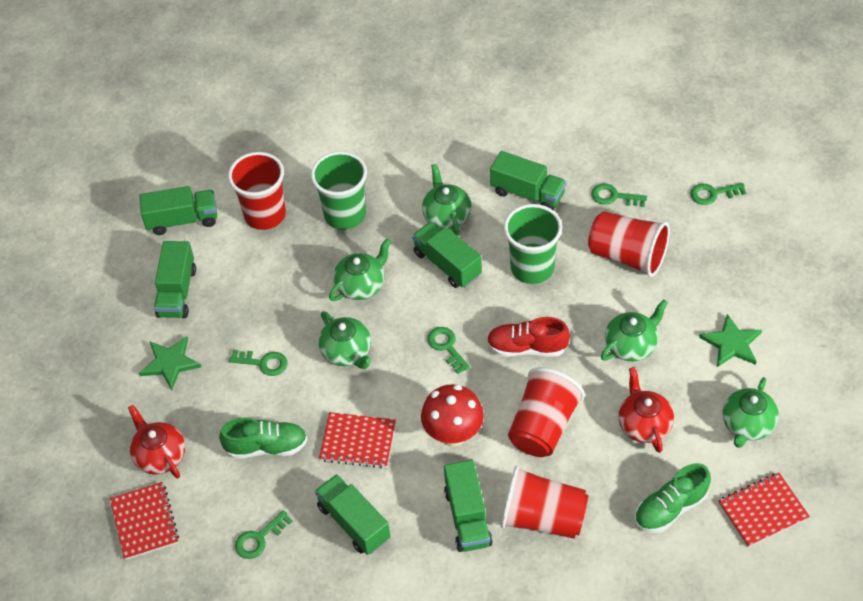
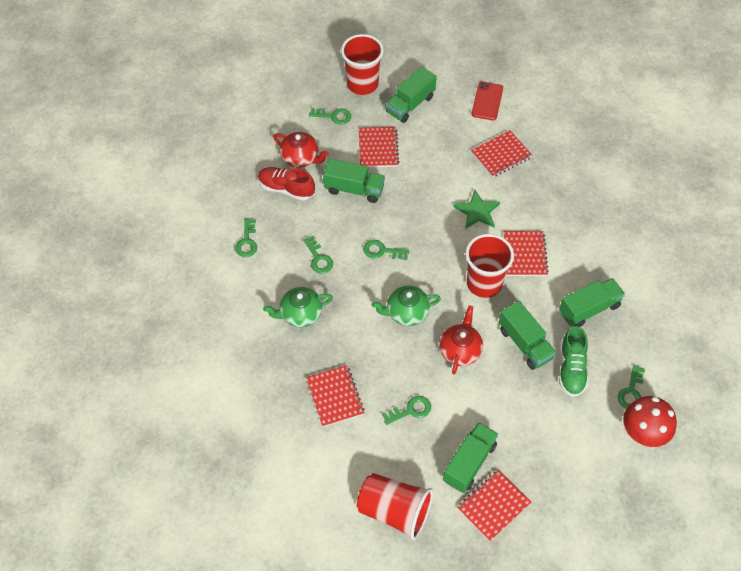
green cup: 2 -> 0
green key: 5 -> 6
green shoe: 2 -> 1
green star: 2 -> 1
green teapot: 5 -> 2
green truck: 6 -> 5
red cup: 4 -> 3
red notebook: 3 -> 5
red phone: 0 -> 1

